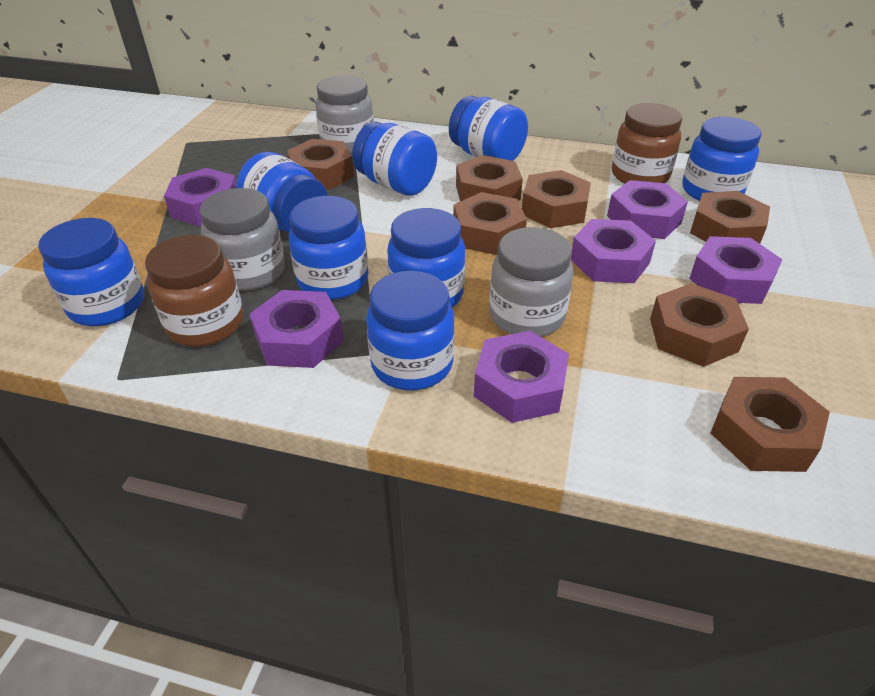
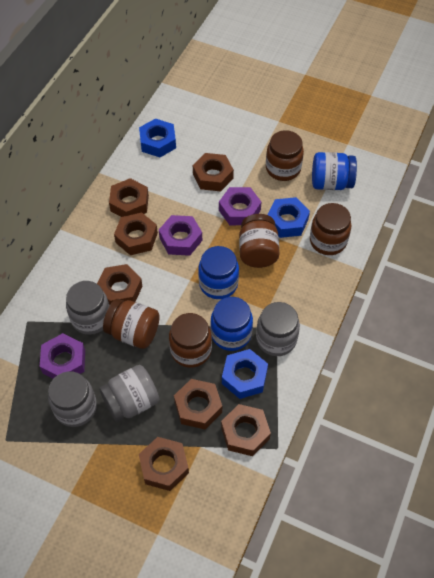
blue jar: 8 -> 3
blue nut: 0 -> 3
brown jar: 2 -> 5
grey jar: 3 -> 4
purple nut: 6 -> 3

